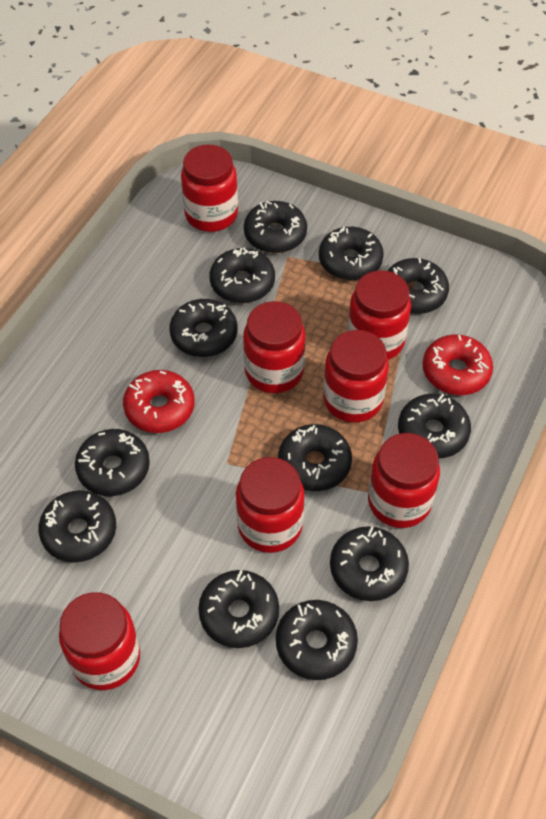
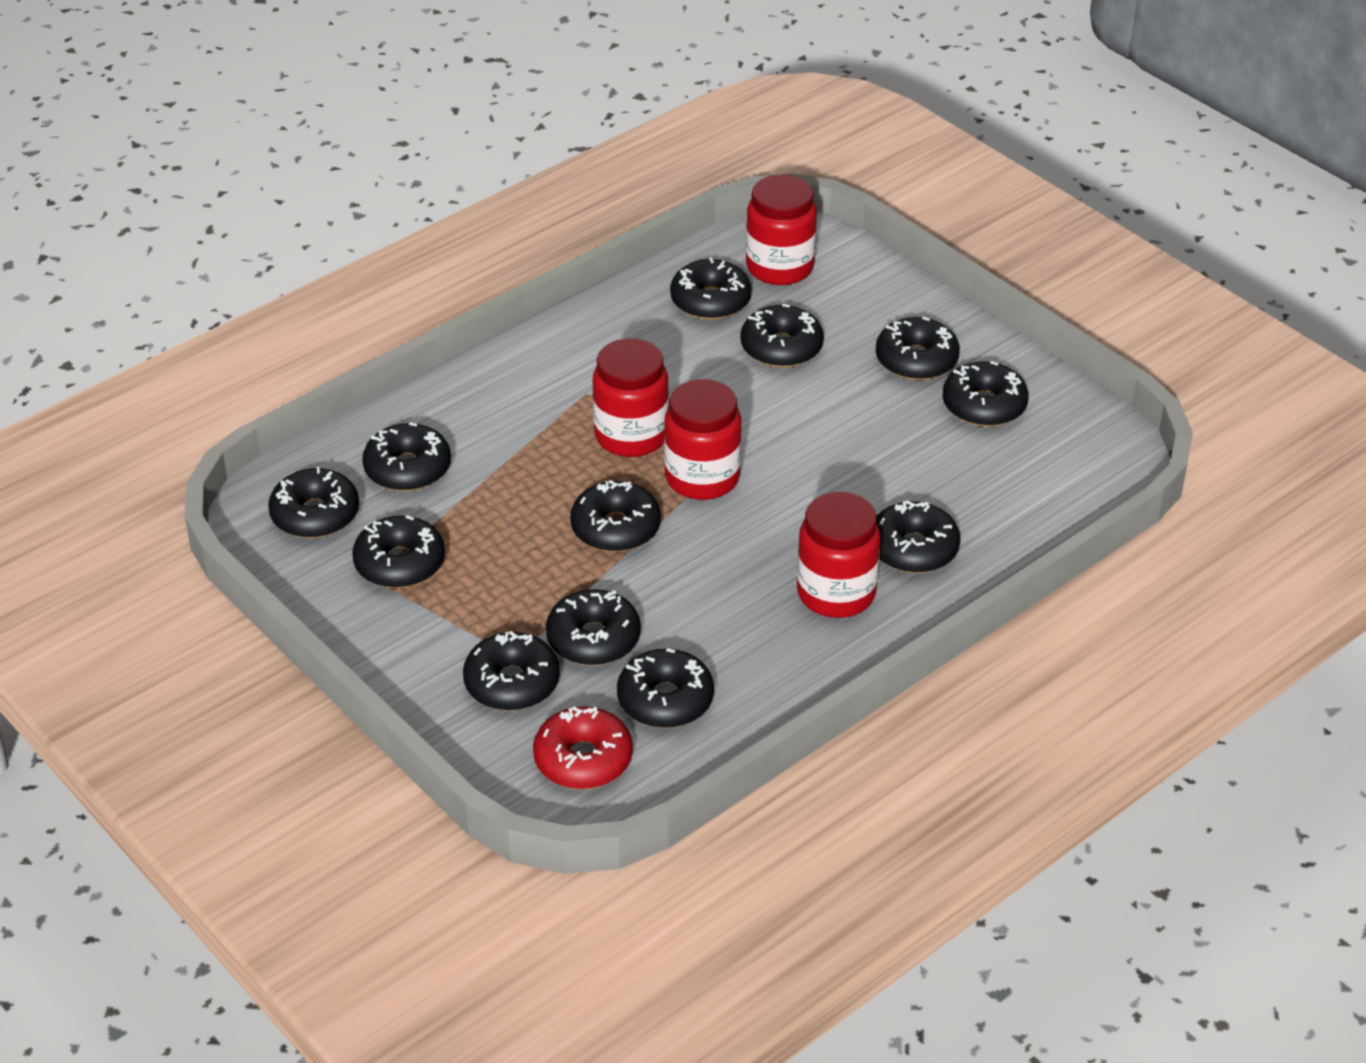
red donut: 2 -> 1
red jar: 7 -> 4

